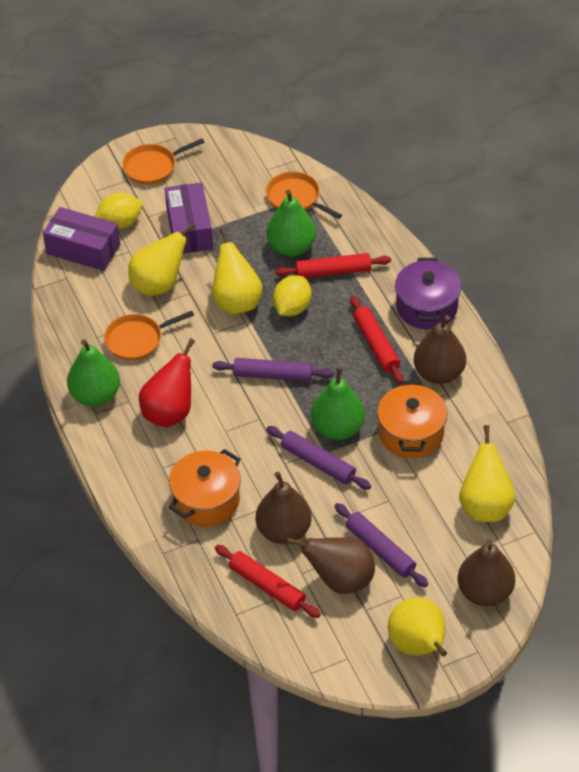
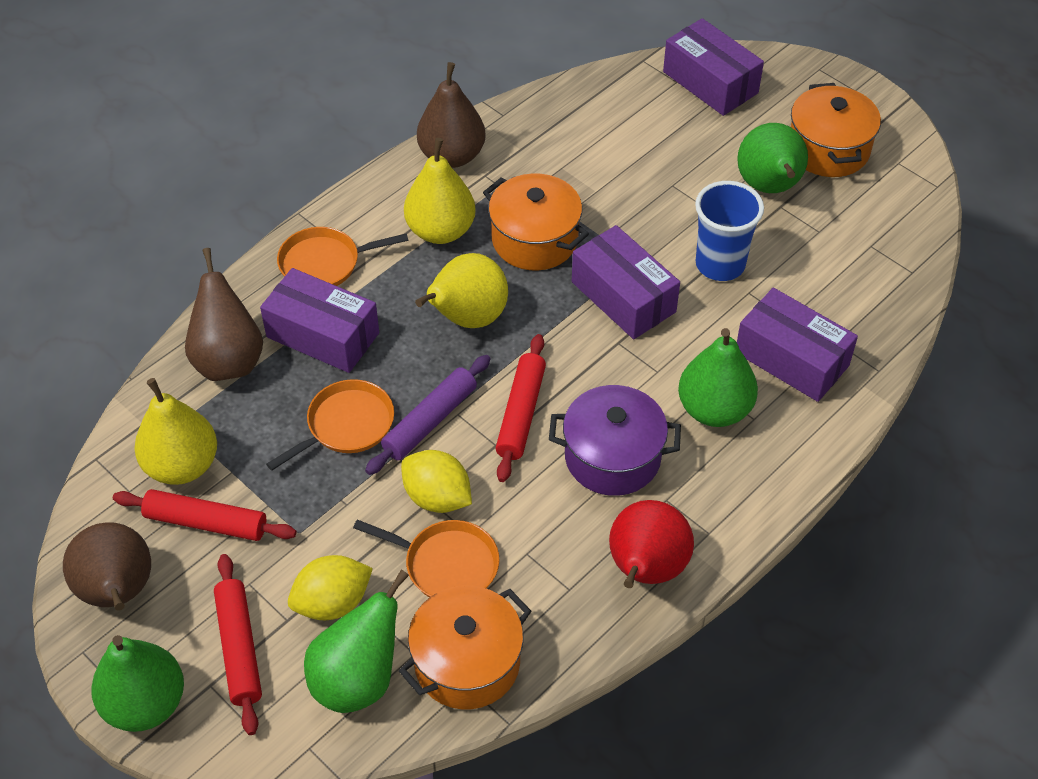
blue cup: 0 -> 1
brown pear: 4 -> 3
green pear: 3 -> 4
orange pot: 2 -> 3
purple box: 2 -> 4
purple rolling pin: 3 -> 1
yellow pear: 4 -> 3

